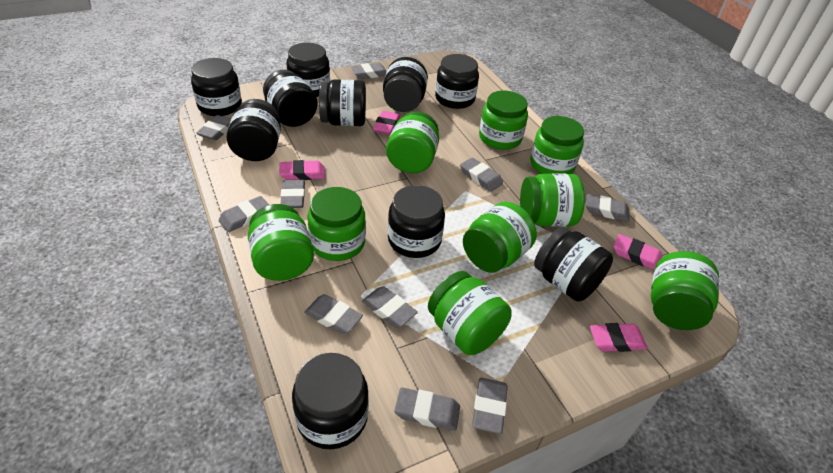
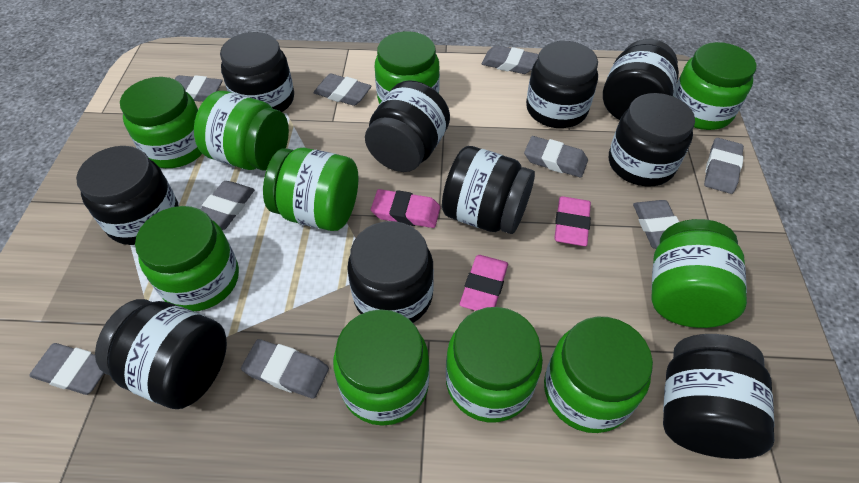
green jar: 9 -> 10
grey eraser: 10 -> 9
pink eraser: 4 -> 3

